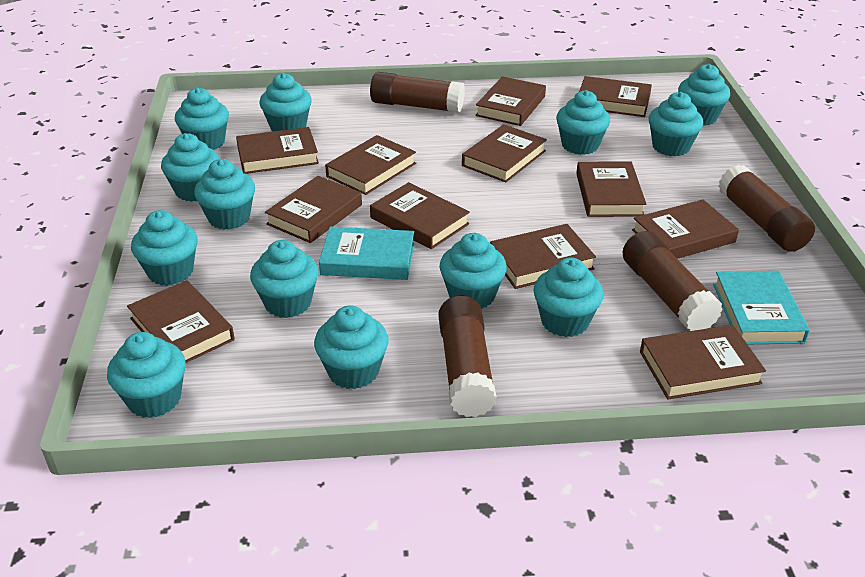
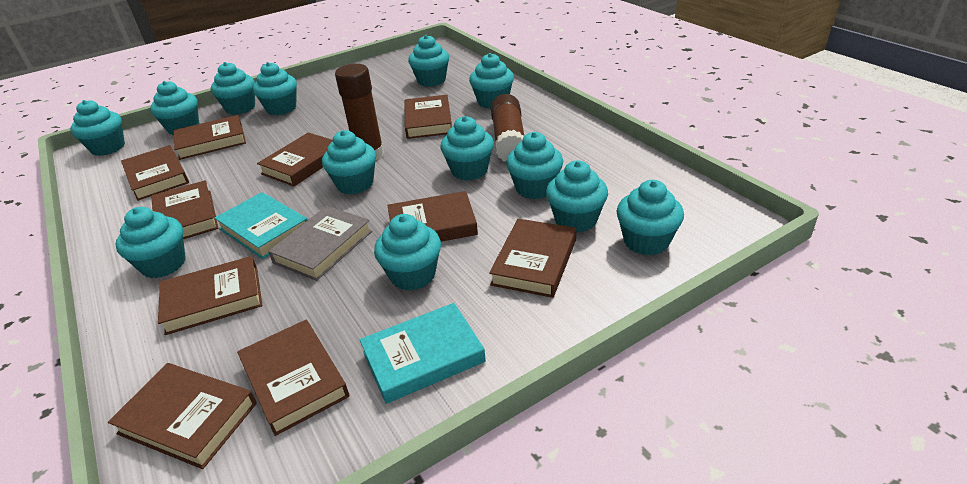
brown book: 12 -> 10
brown glue stick: 4 -> 2
grey book: 0 -> 1

